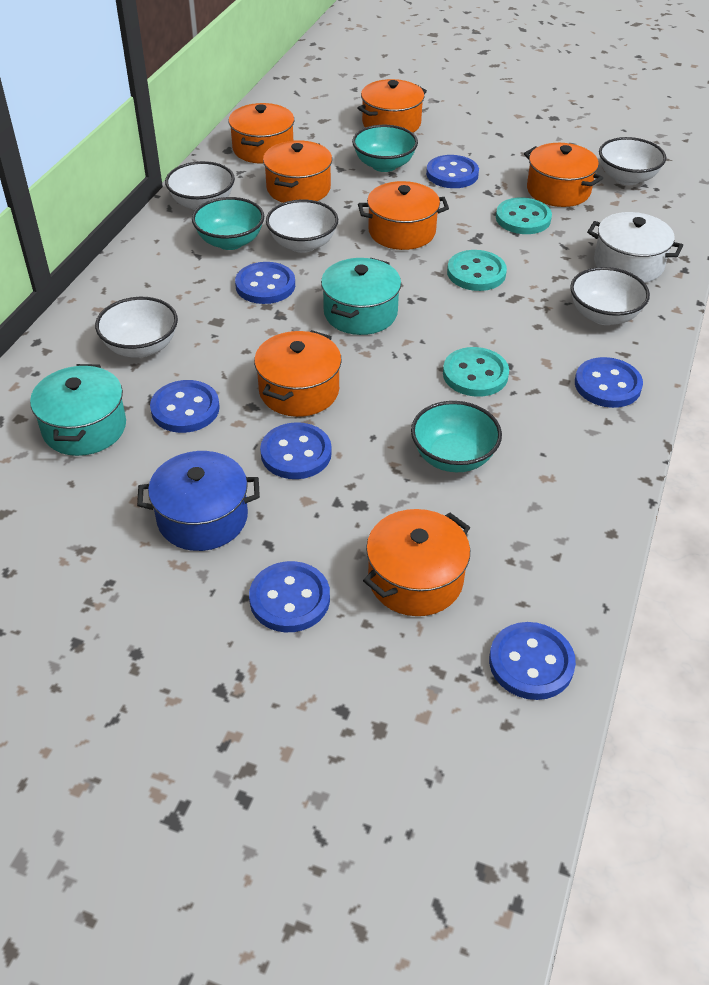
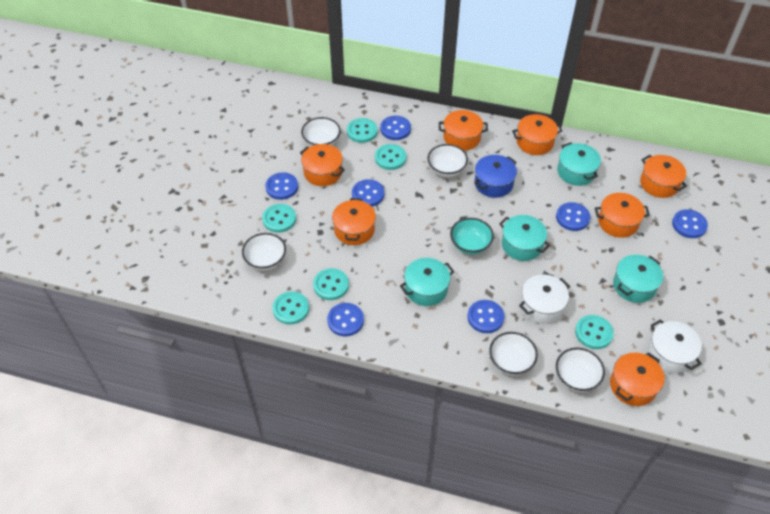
turquoise bowl: 3 -> 1
turquoise button: 3 -> 6
turquoise pot: 2 -> 4
white pot: 1 -> 2

